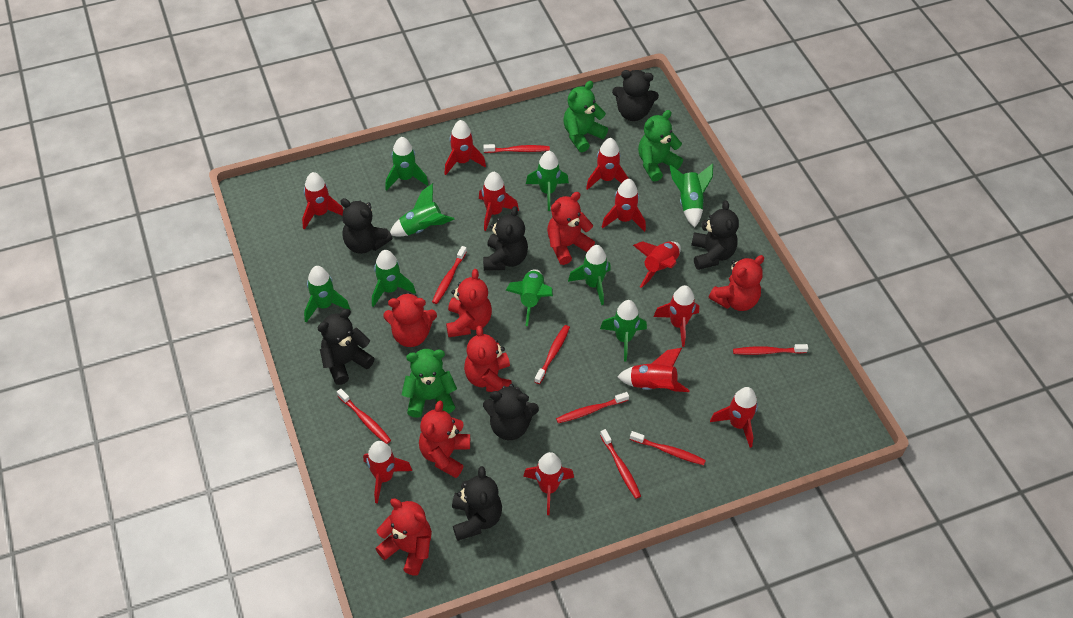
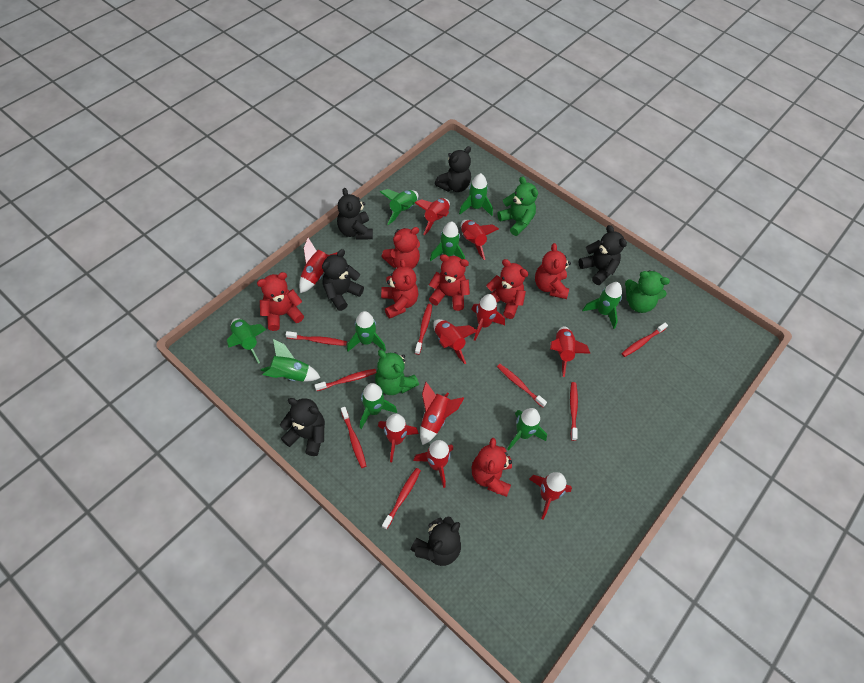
black teddy bear: 7 -> 6
red rocket: 11 -> 10

